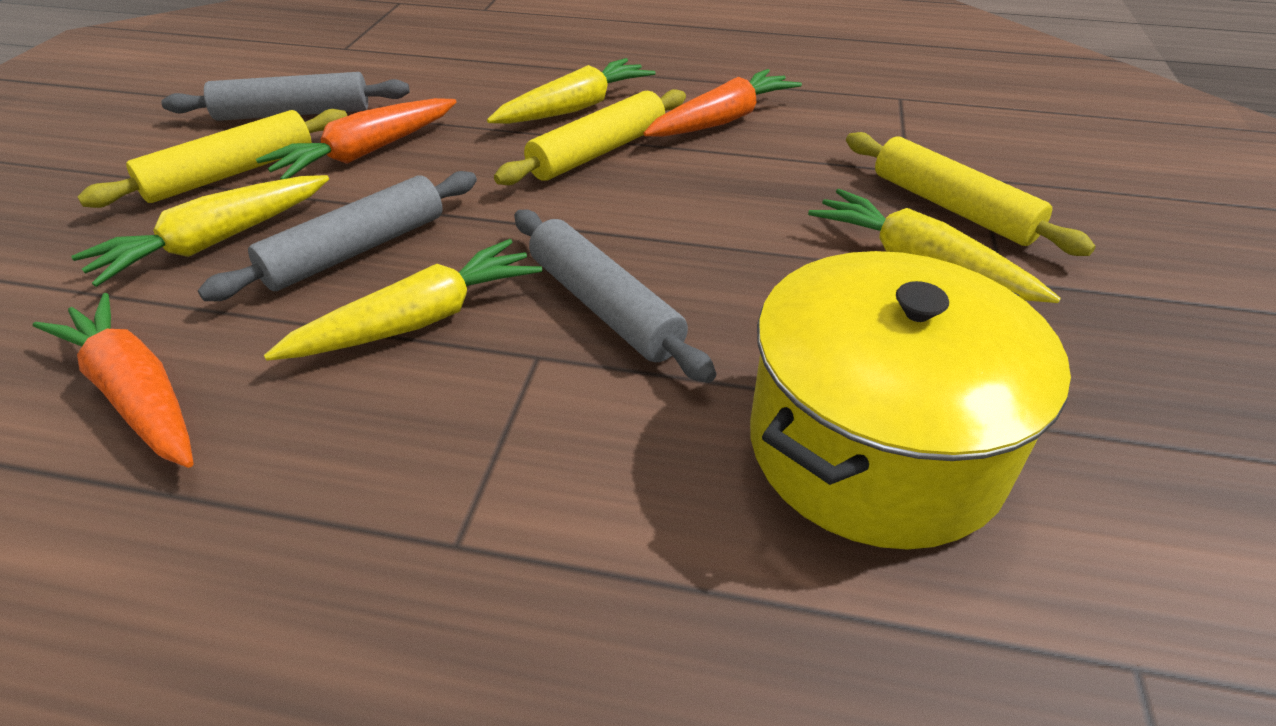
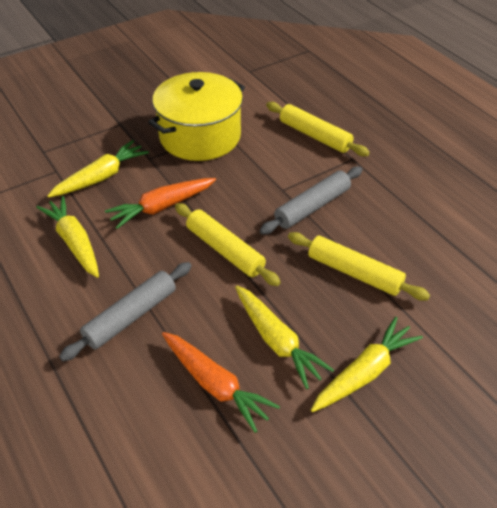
grey rolling pin: 3 -> 2
orange carrot: 3 -> 2

